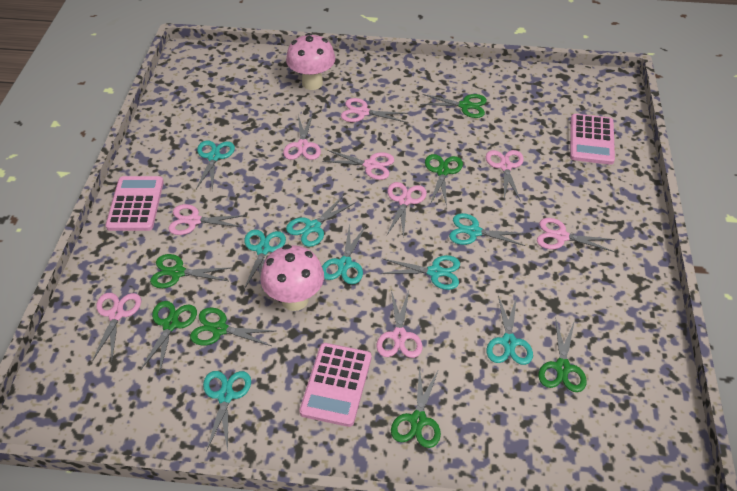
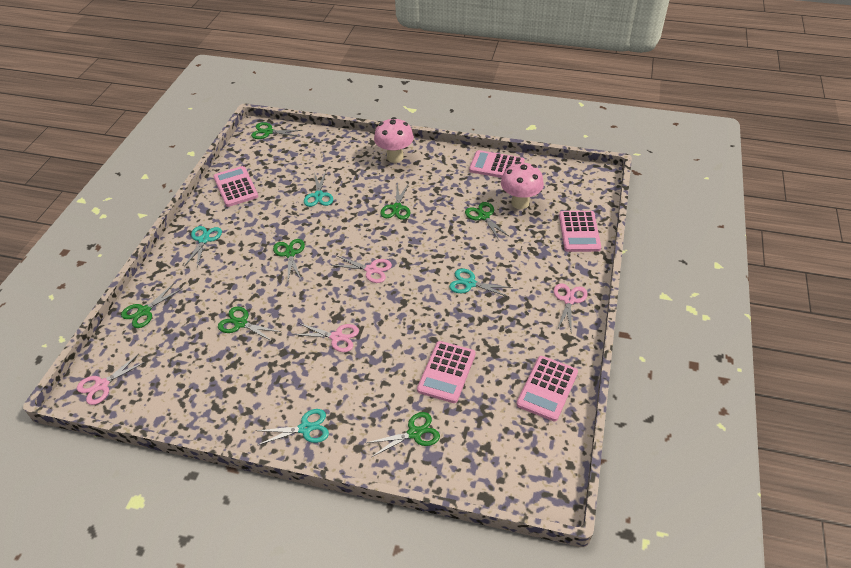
pink calculator: 3 -> 5
pink scissors: 9 -> 4
turquoise scissors: 8 -> 4

